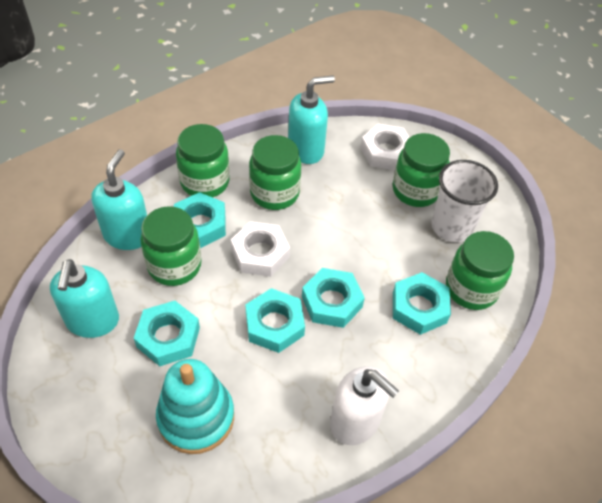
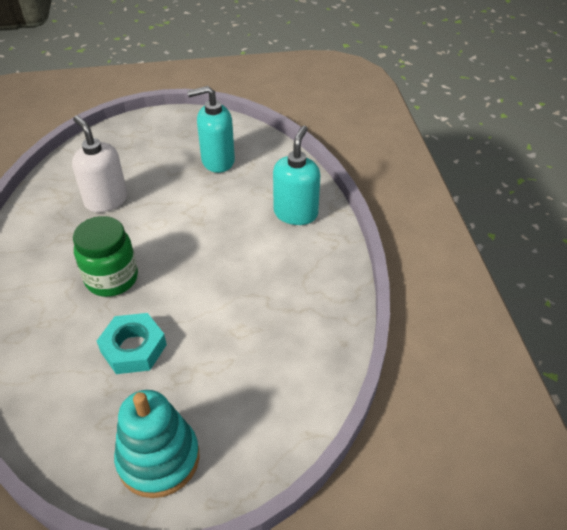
green jar: 5 -> 1
turquoise nut: 5 -> 1
turquoise soap dispenser: 3 -> 2
white cup: 1 -> 0
white nut: 2 -> 0

